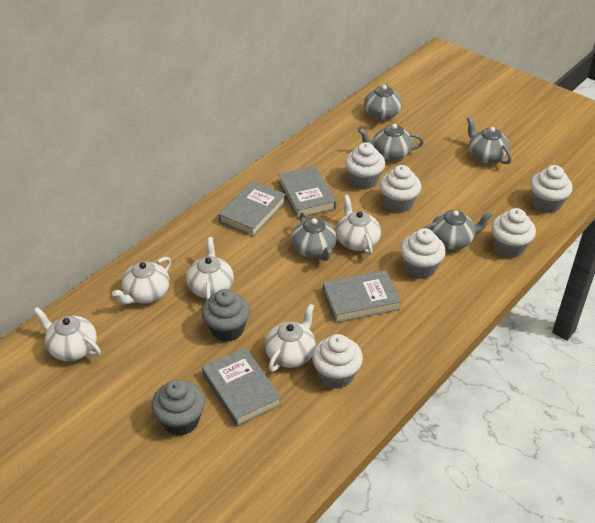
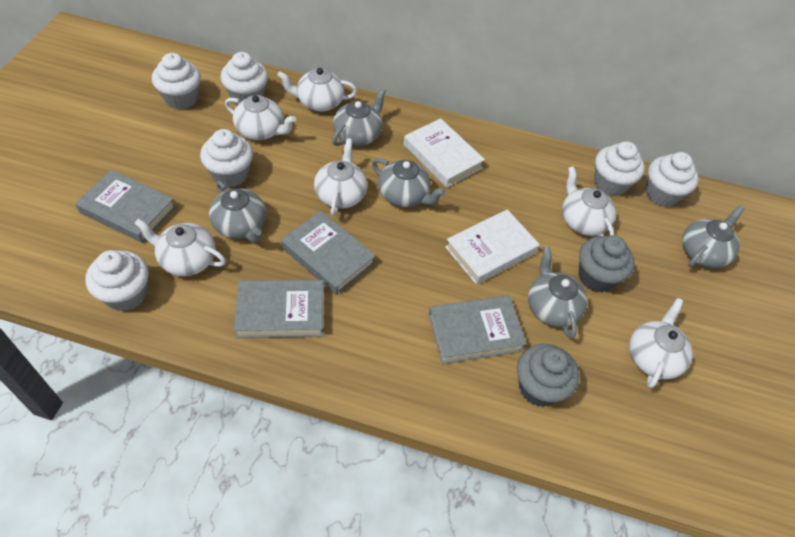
white book: 0 -> 2
white teapot: 5 -> 6

